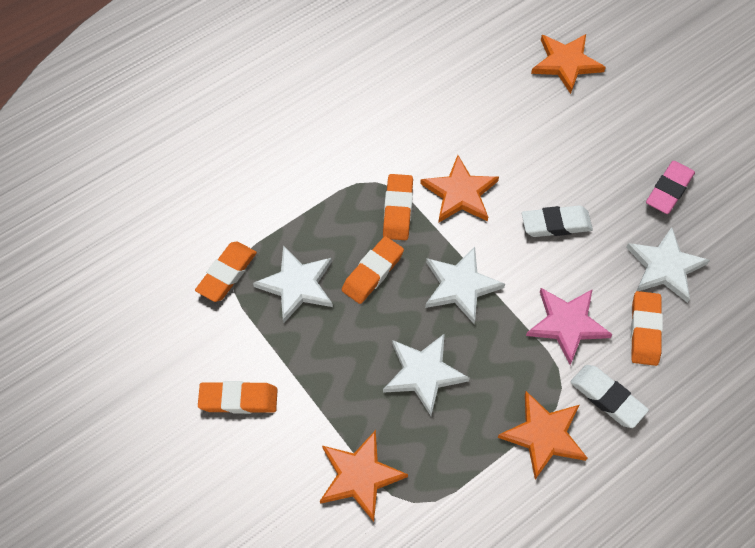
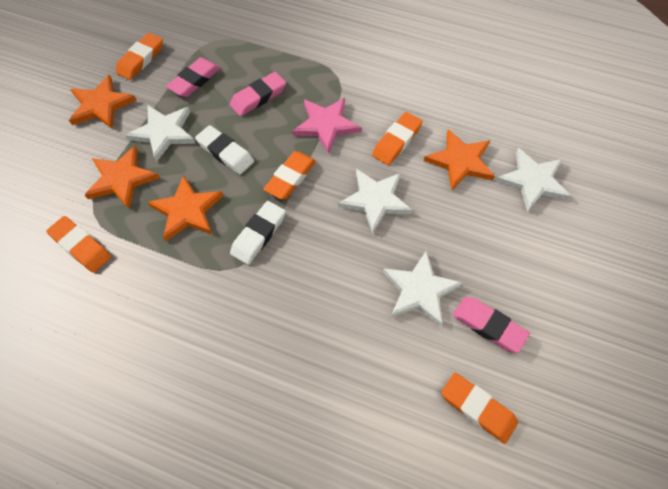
pink eraser: 1 -> 3

